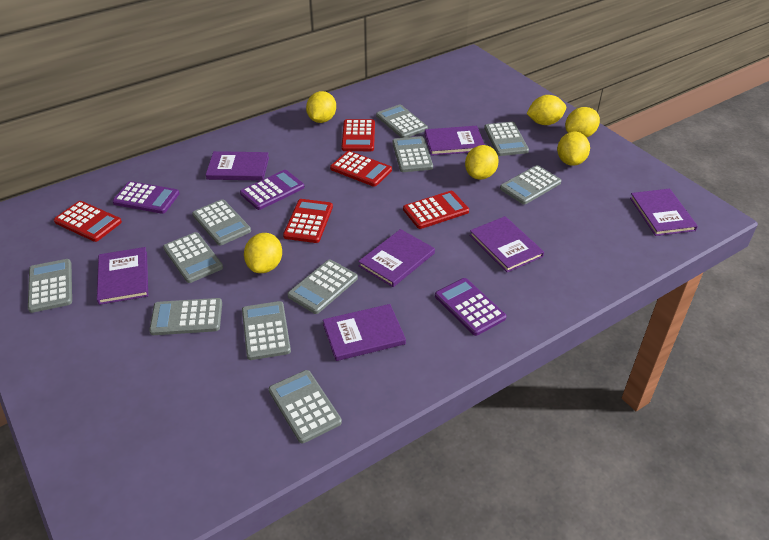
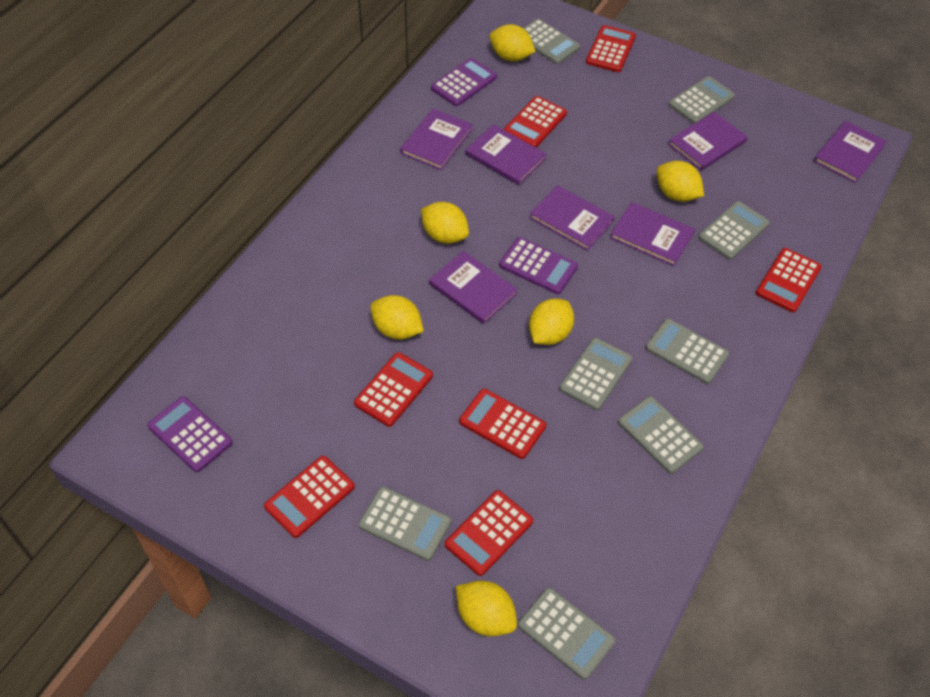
grey calculator: 11 -> 8
red calculator: 5 -> 7

